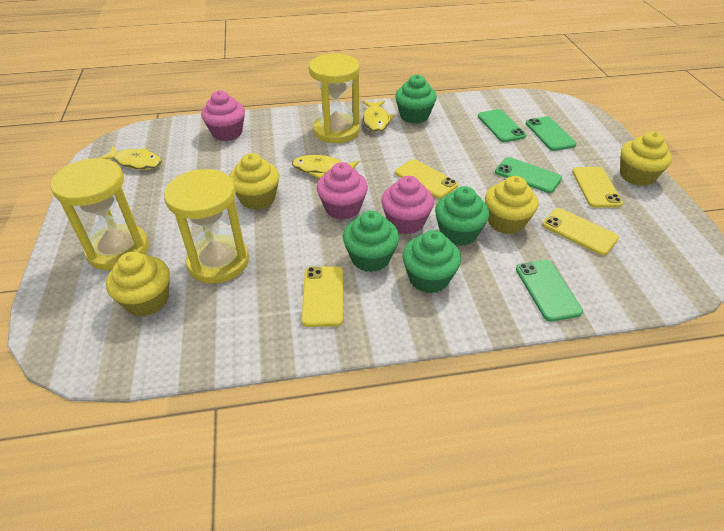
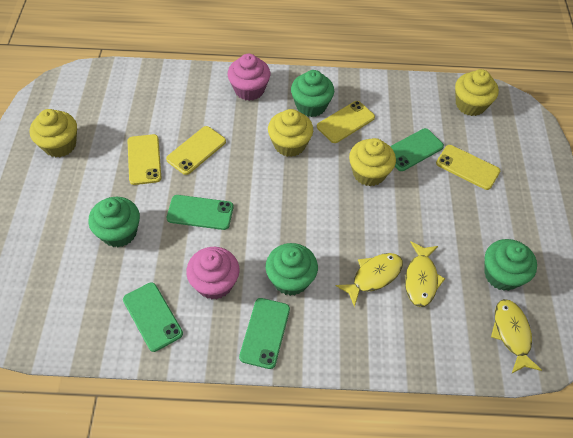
pink cupcake: 3 -> 2
yellow hourglass: 3 -> 0

